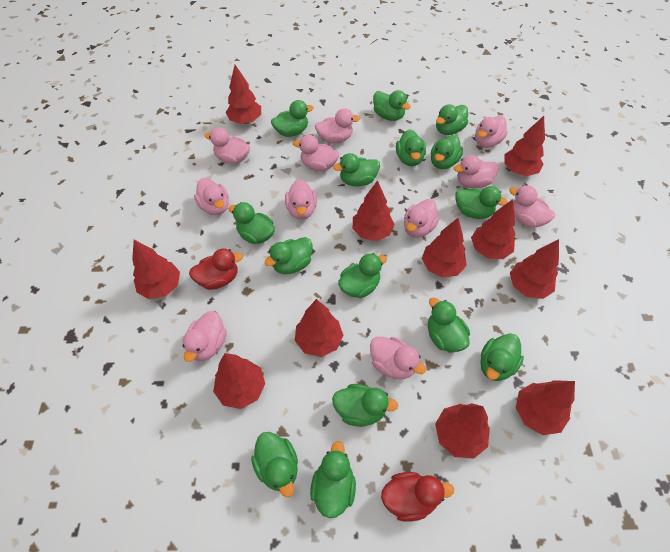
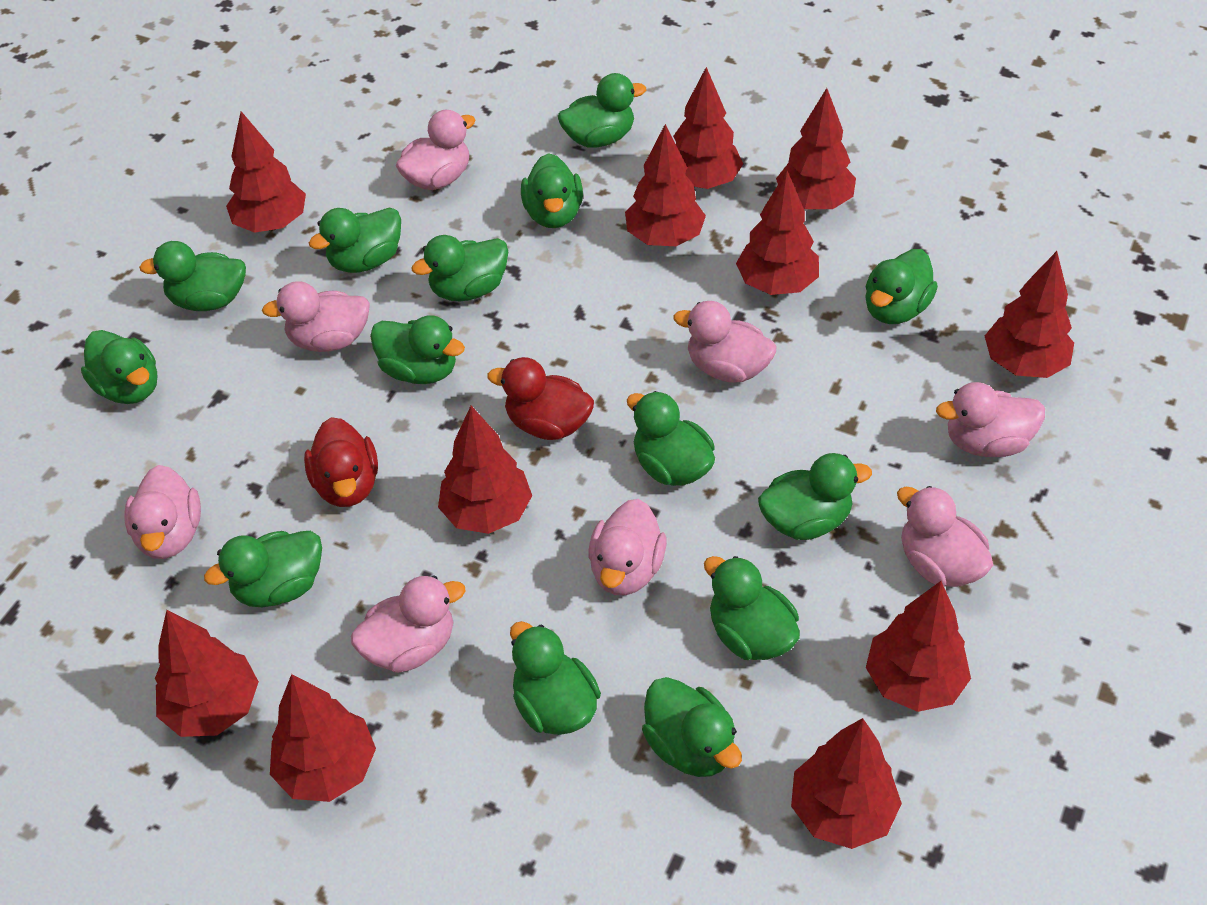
green duck: 15 -> 14
pink duck: 11 -> 8

